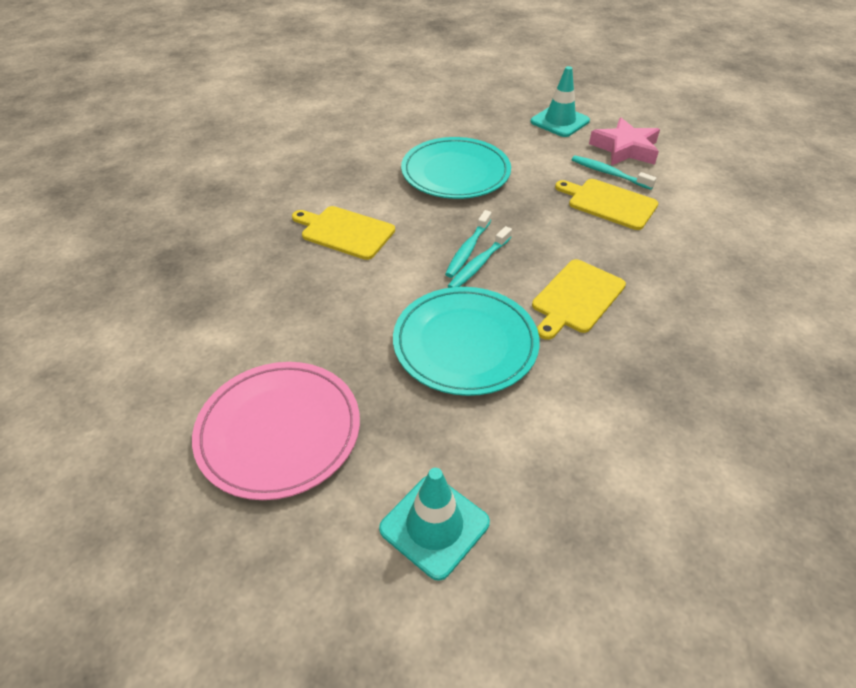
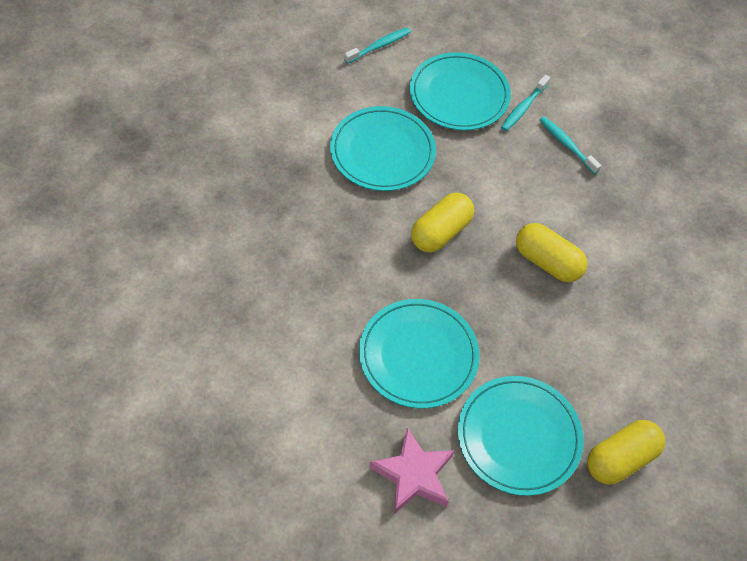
pink plate: 1 -> 0
turquoise plate: 2 -> 4
turquoise traffic cone: 2 -> 0
yellow capsule: 0 -> 3
yellow cutting board: 3 -> 0

